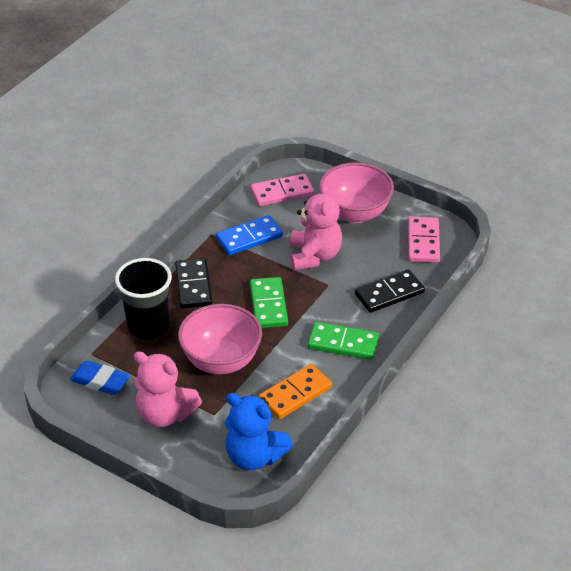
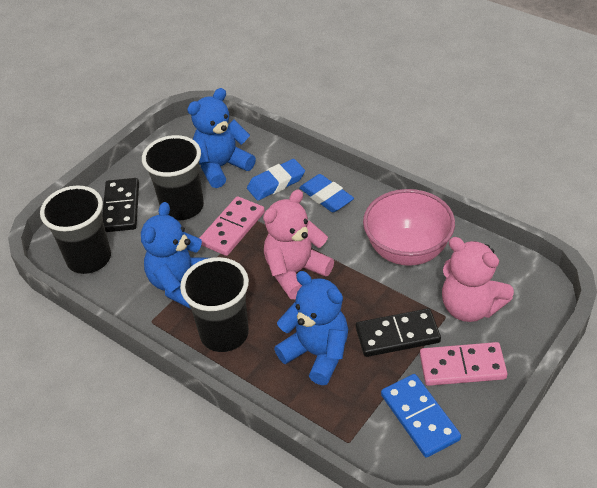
black cup: 1 -> 3
blue eraser: 1 -> 2
blue teddy bear: 1 -> 3
green domino: 2 -> 0
orange domino: 1 -> 0
pink bowl: 2 -> 1

